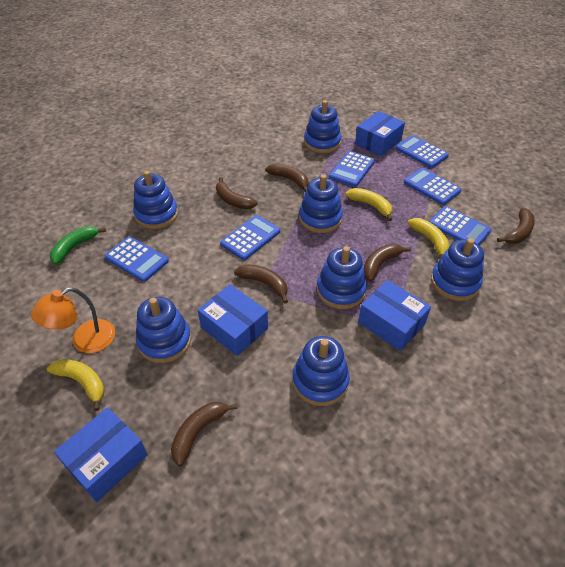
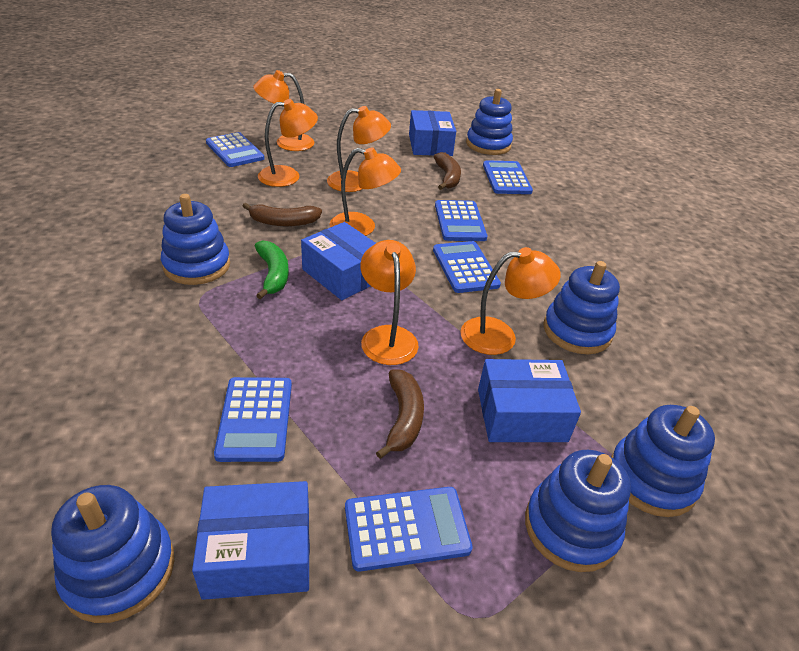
blue stacking toy: 7 -> 6
brown banana: 6 -> 3
orange lamp: 1 -> 6
yellow banana: 3 -> 0

